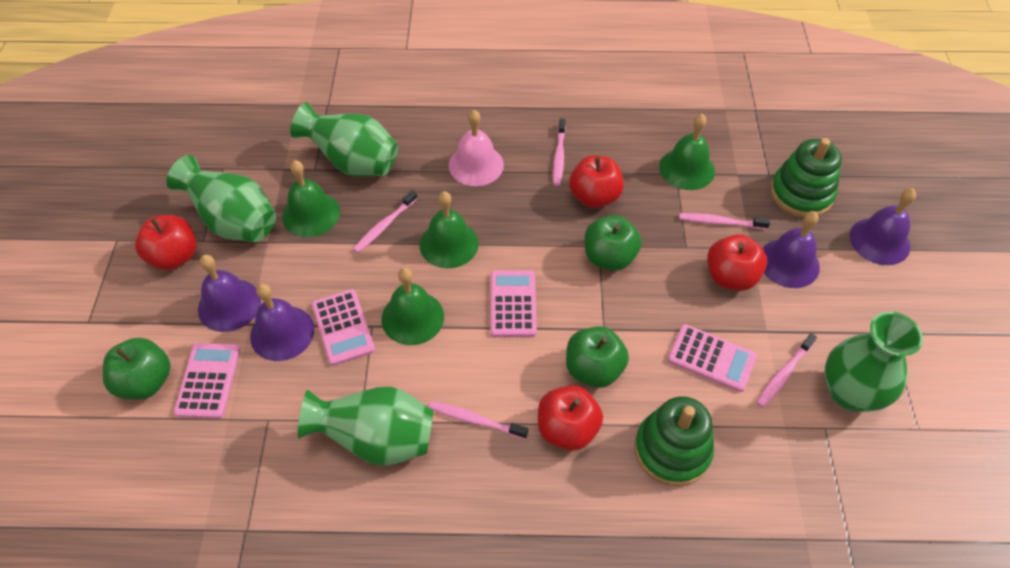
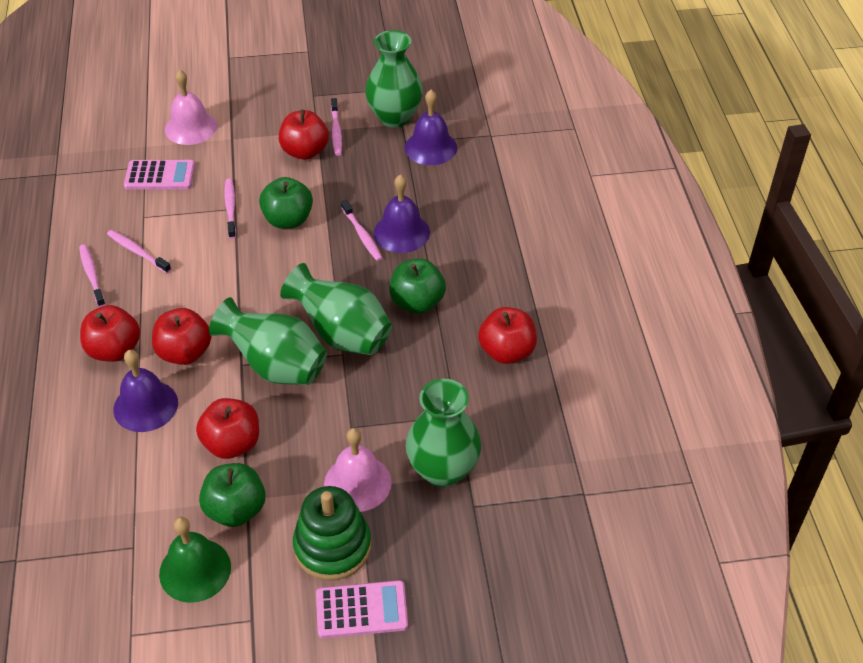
green bell: 4 -> 1
green stacking toy: 2 -> 1
pink bell: 1 -> 2
pink calculator: 4 -> 2
purple bell: 4 -> 3
red apple: 4 -> 5

